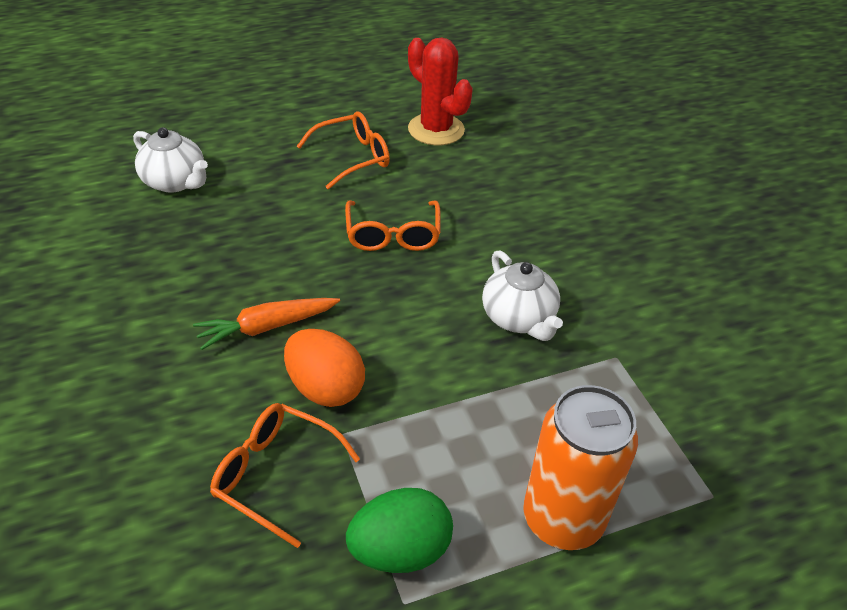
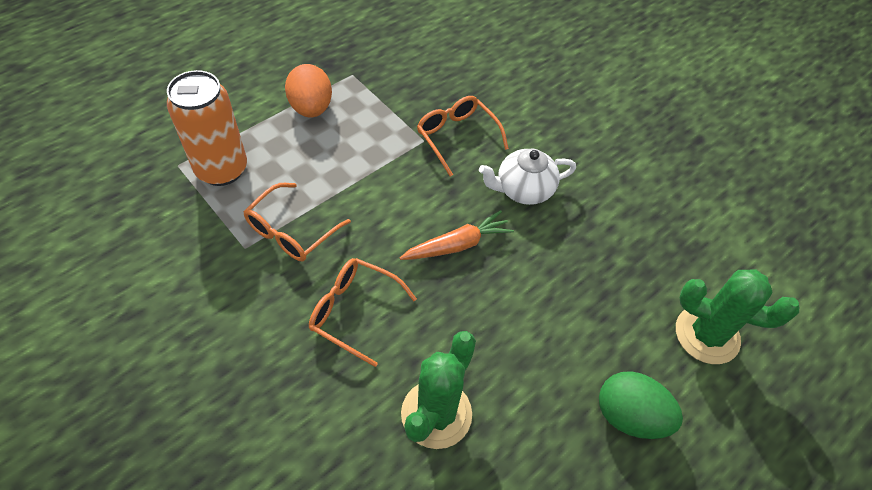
green cactus: 0 -> 2
red cactus: 1 -> 0
white teapot: 2 -> 1

